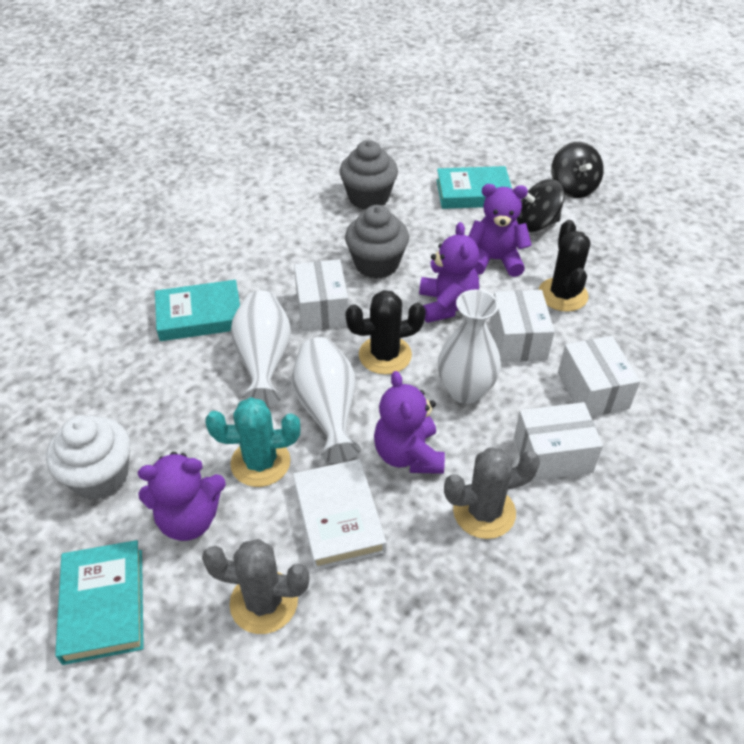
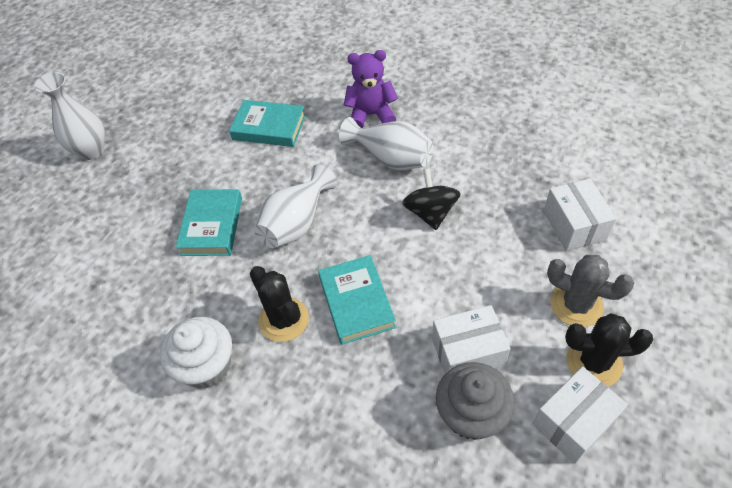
black spinning top: 2 -> 1
grey cactus: 2 -> 1
grey cupcake: 2 -> 1
purple teddy bear: 4 -> 1
turquoise cactus: 1 -> 0
white book: 1 -> 0
white box: 4 -> 3

